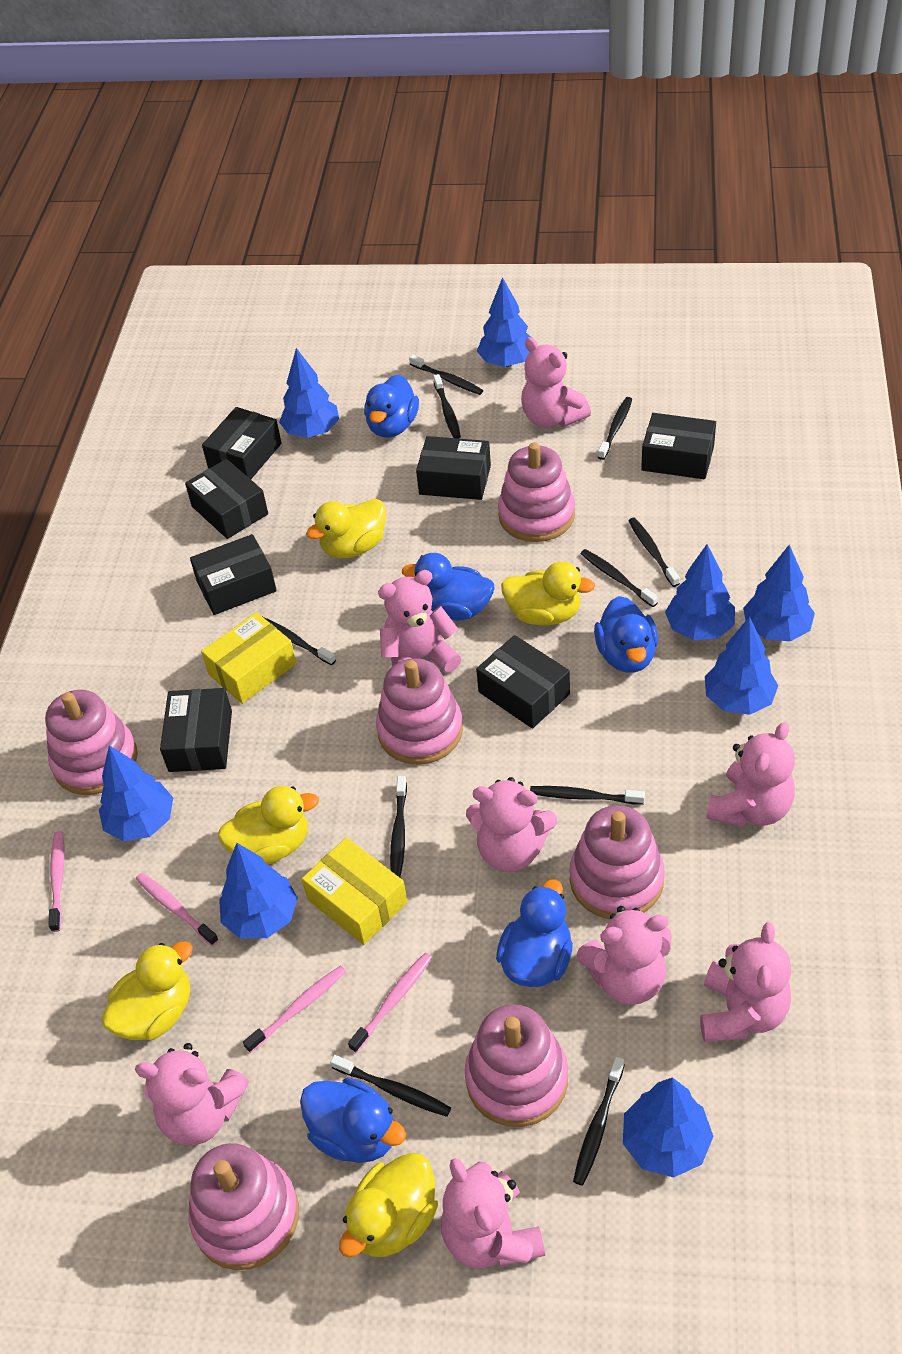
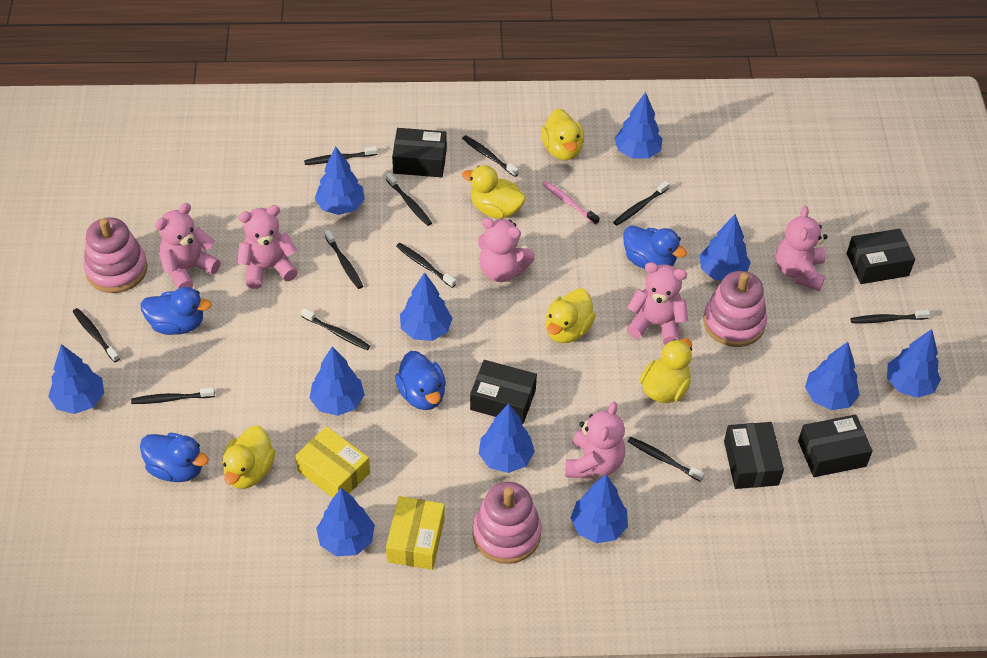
black box: 7 -> 5
black toothbrush: 10 -> 11
blue duck: 5 -> 4
blue tree: 8 -> 11
pink stacking toy: 6 -> 3
pink teddy bear: 8 -> 6
pink toothbrush: 4 -> 1

